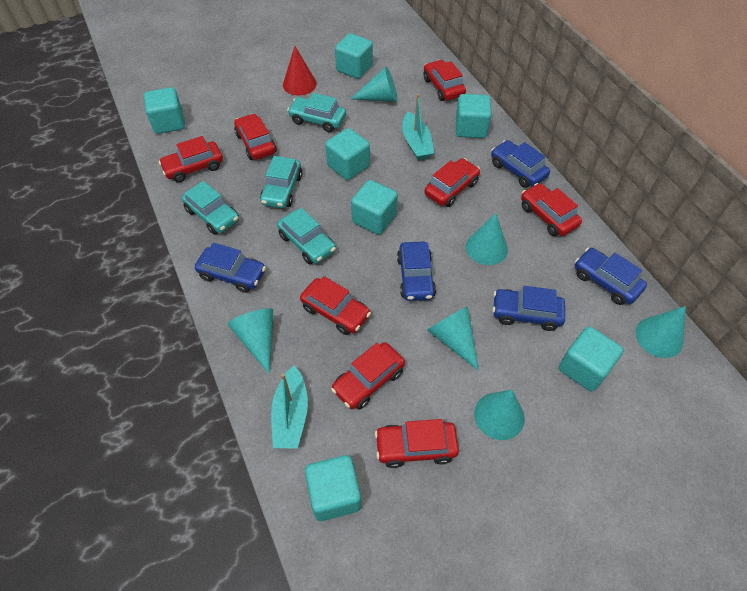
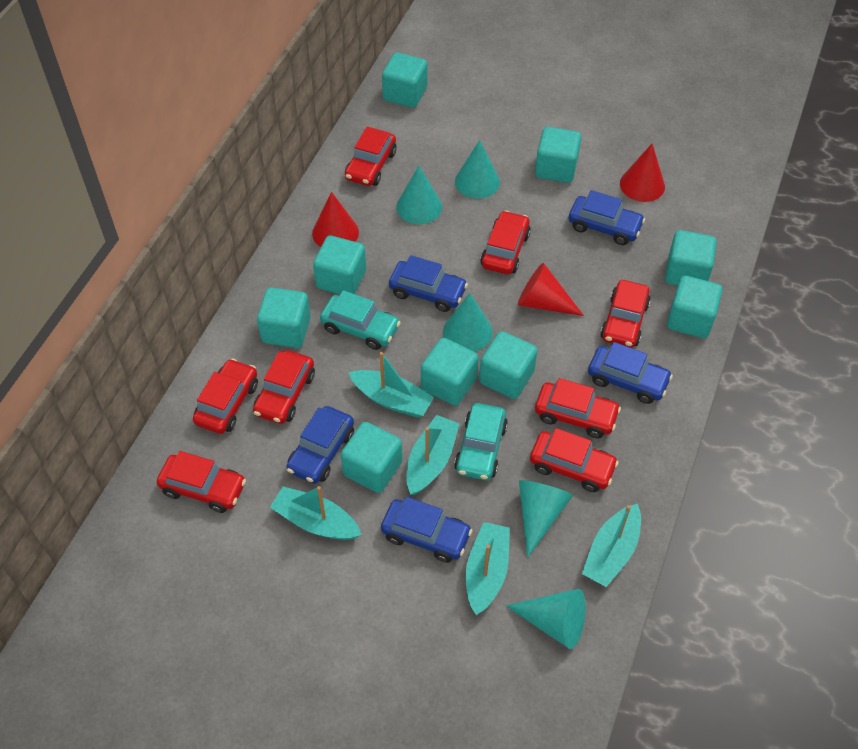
red cone: 1 -> 3
turquoise boat: 2 -> 5
turquoise car: 4 -> 2
turquoise cone: 6 -> 5
turquoise cube: 7 -> 9

